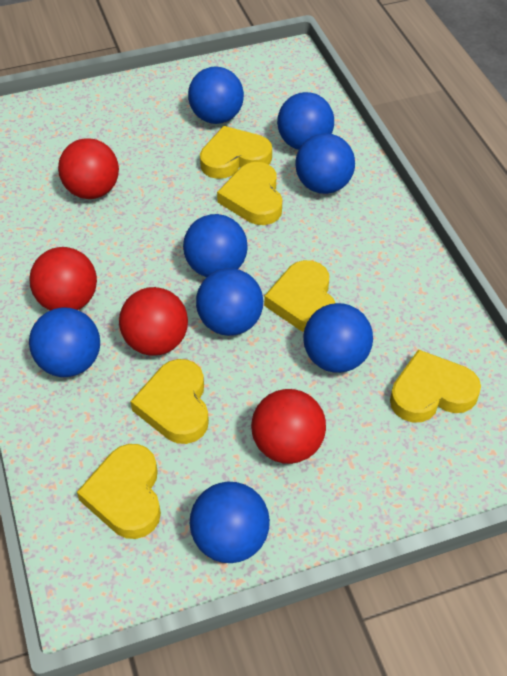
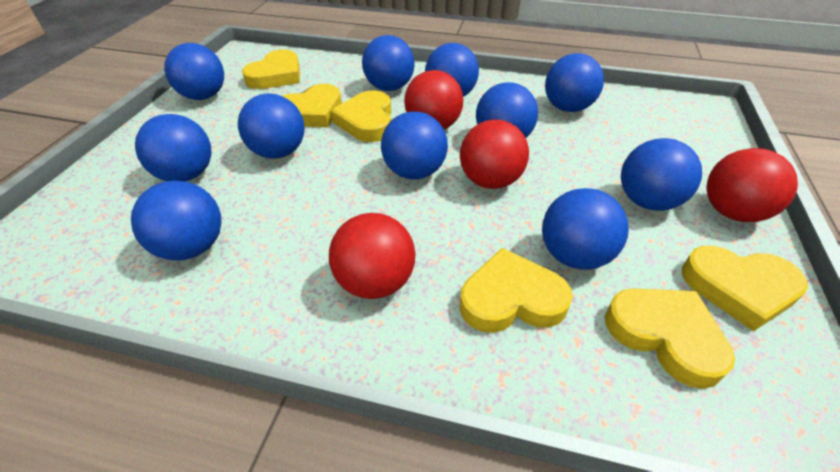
blue ball: 8 -> 11

